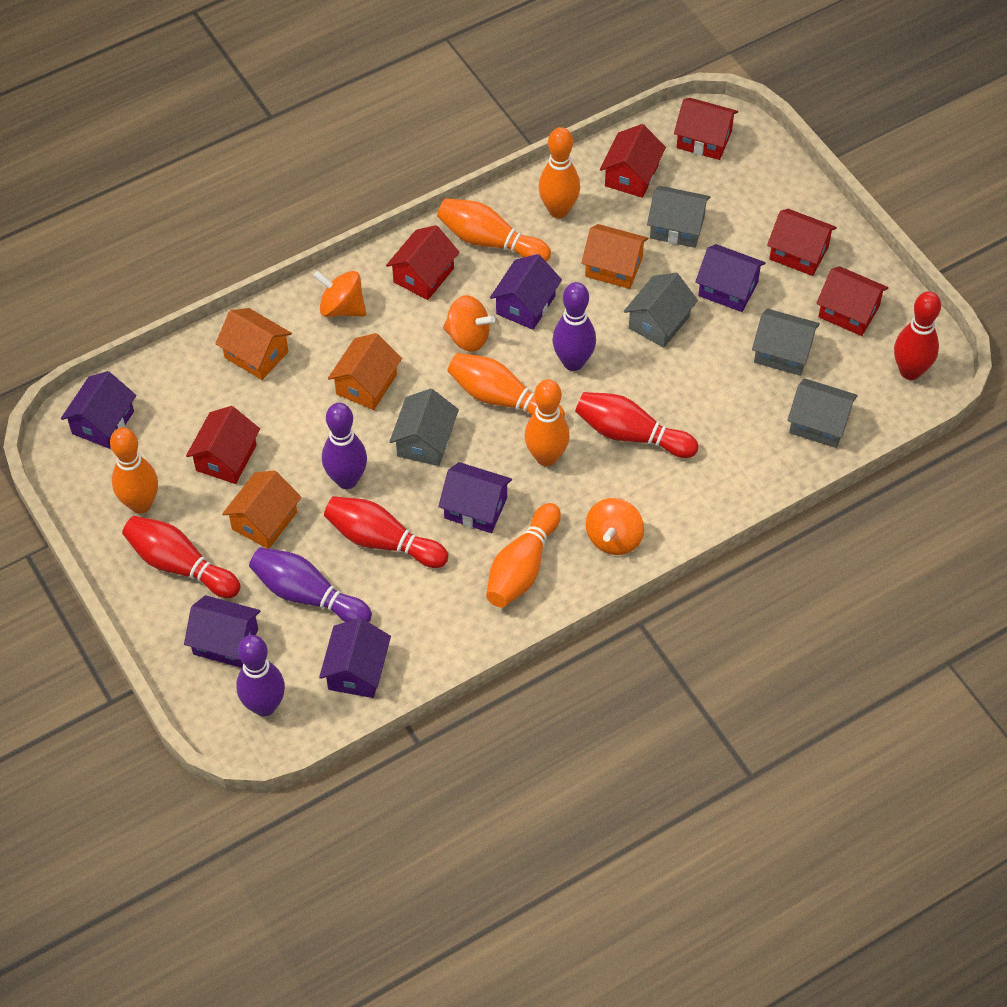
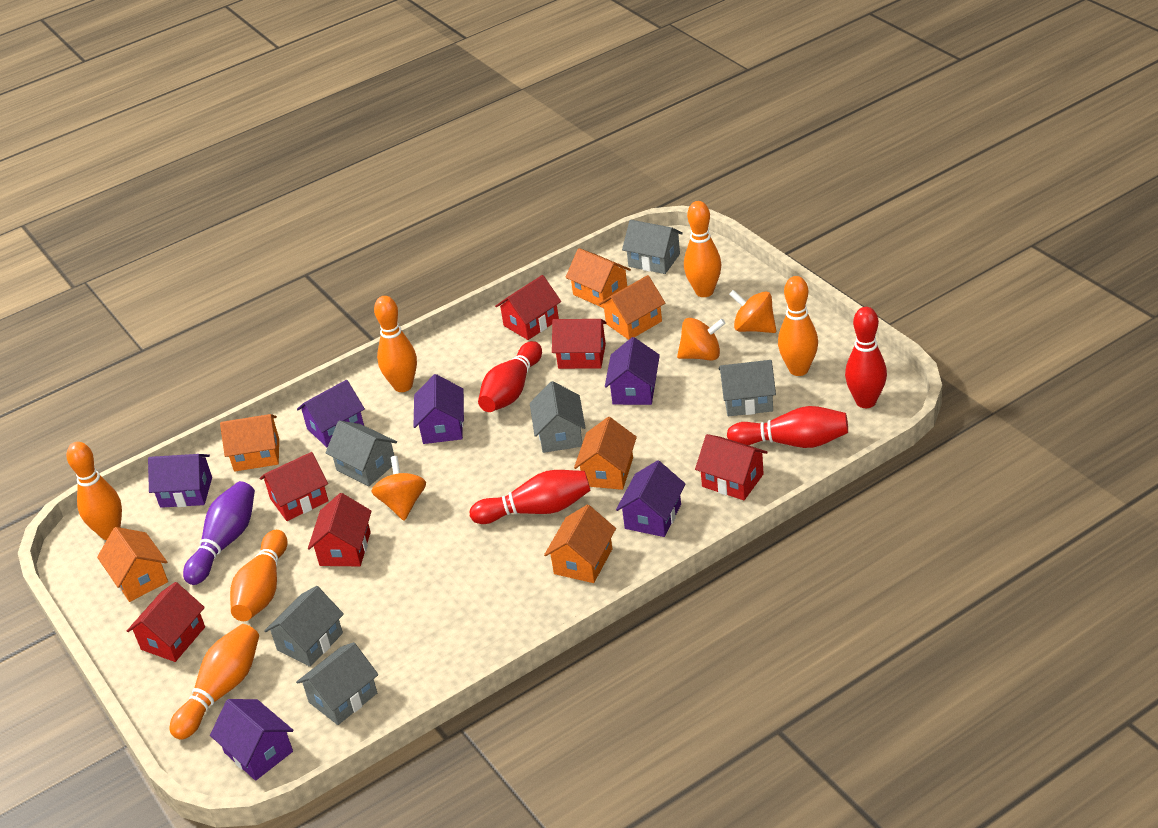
grey house: 5 -> 6
orange house: 4 -> 6
purple bowling pin: 4 -> 1

